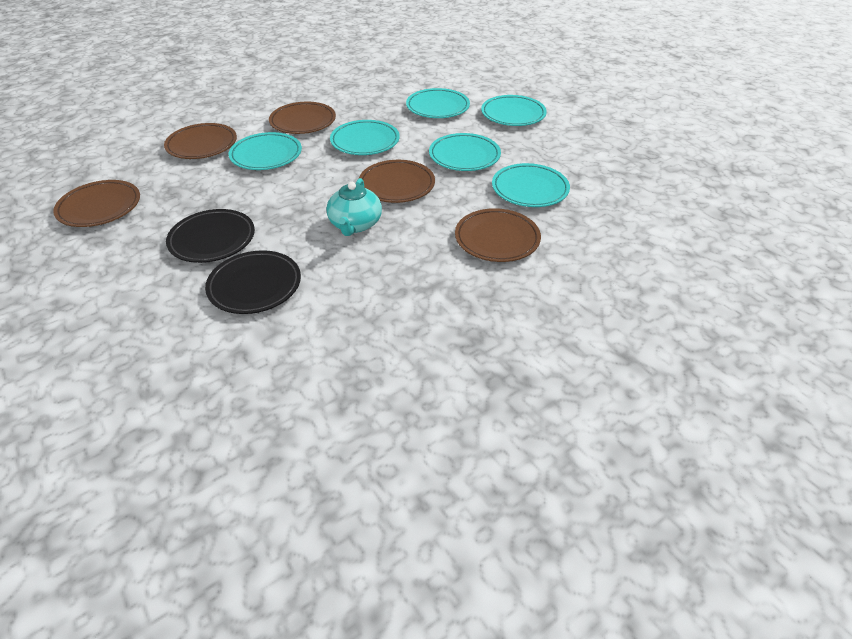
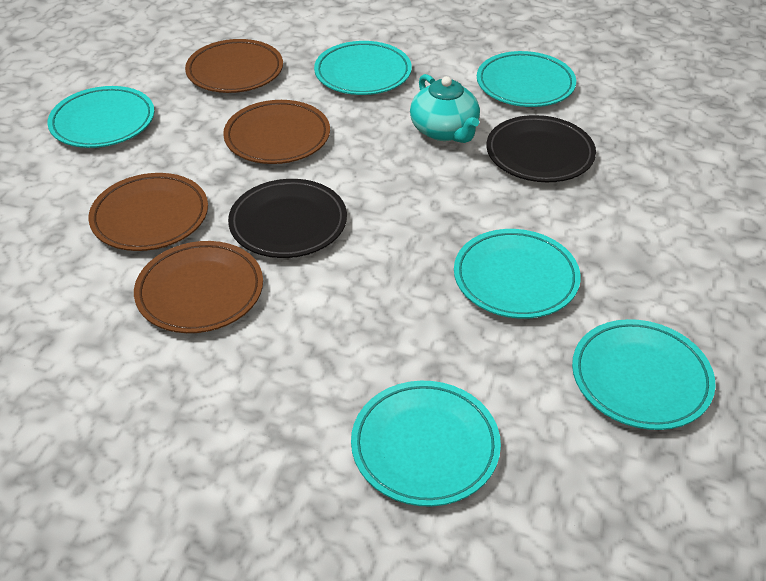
brown plate: 5 -> 4

